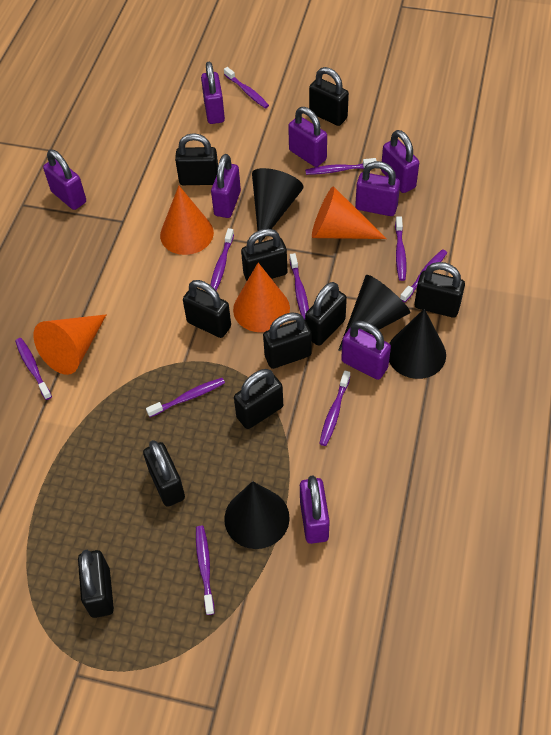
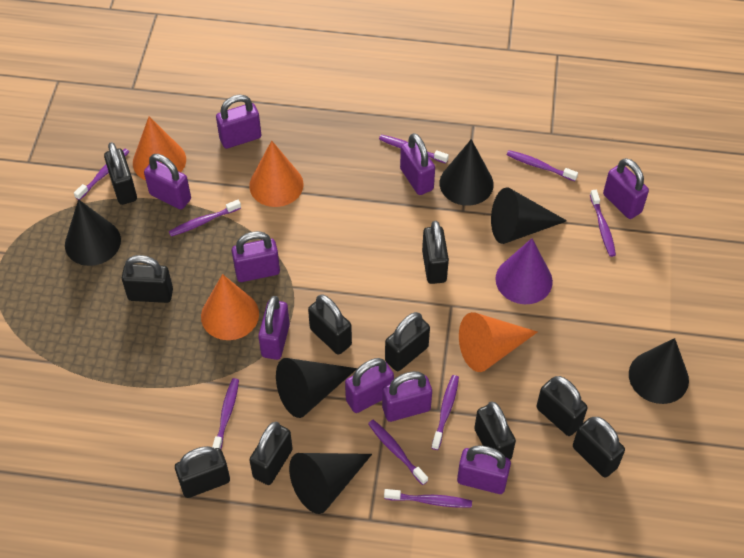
black cone: 4 -> 6
purple cone: 0 -> 1
purple padlock: 8 -> 9
purple toothbrush: 10 -> 9

